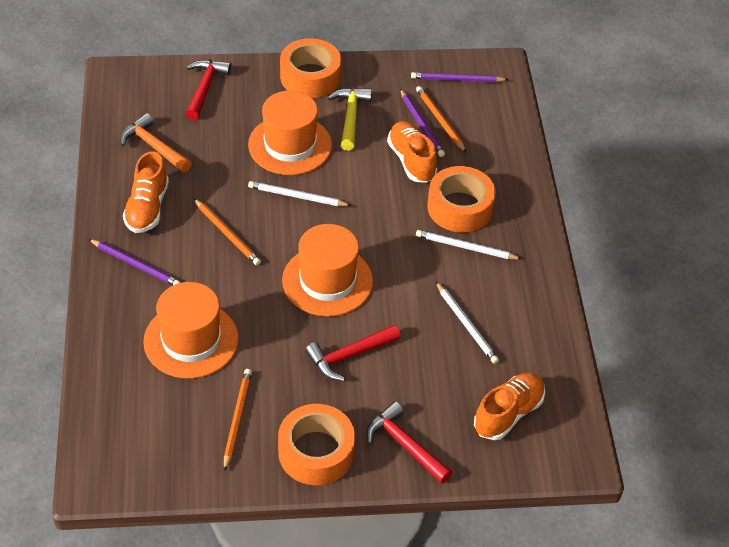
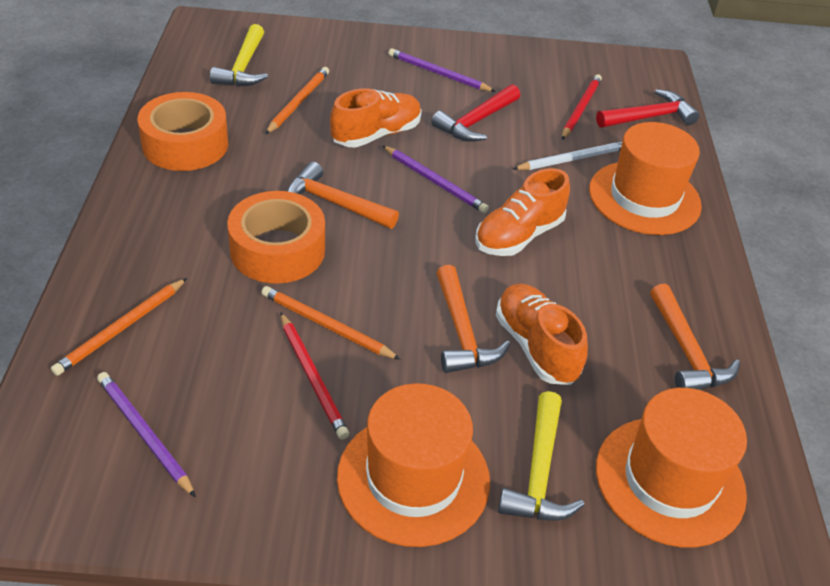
orange hammer: 1 -> 3
orange tape: 3 -> 2
red hammer: 3 -> 2
red pencil: 0 -> 2
white pencil: 3 -> 1
yellow hammer: 1 -> 2

